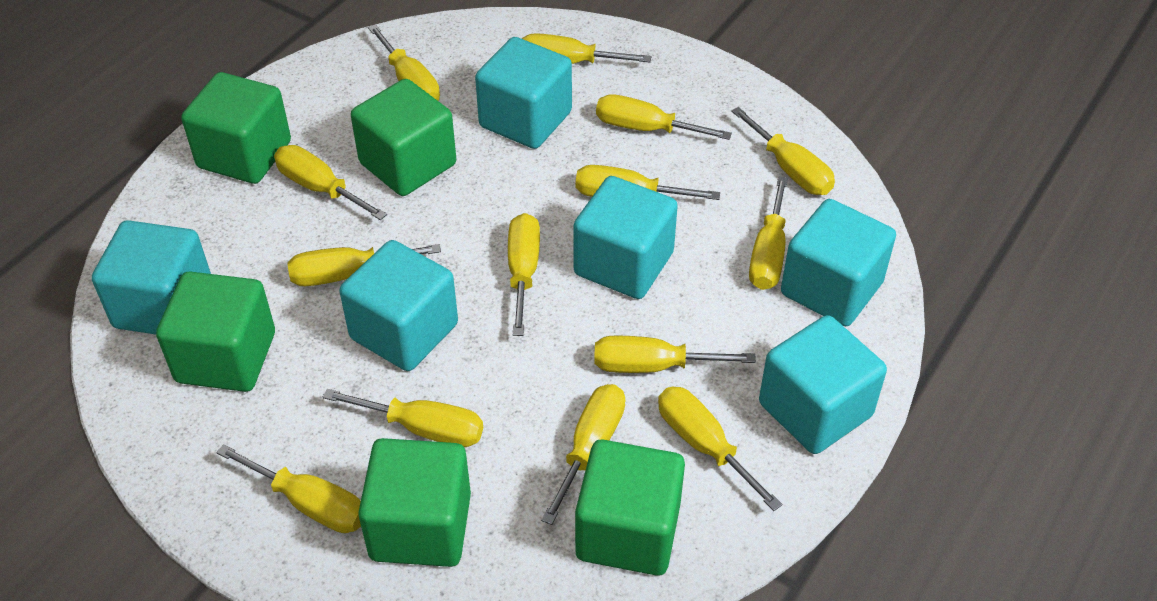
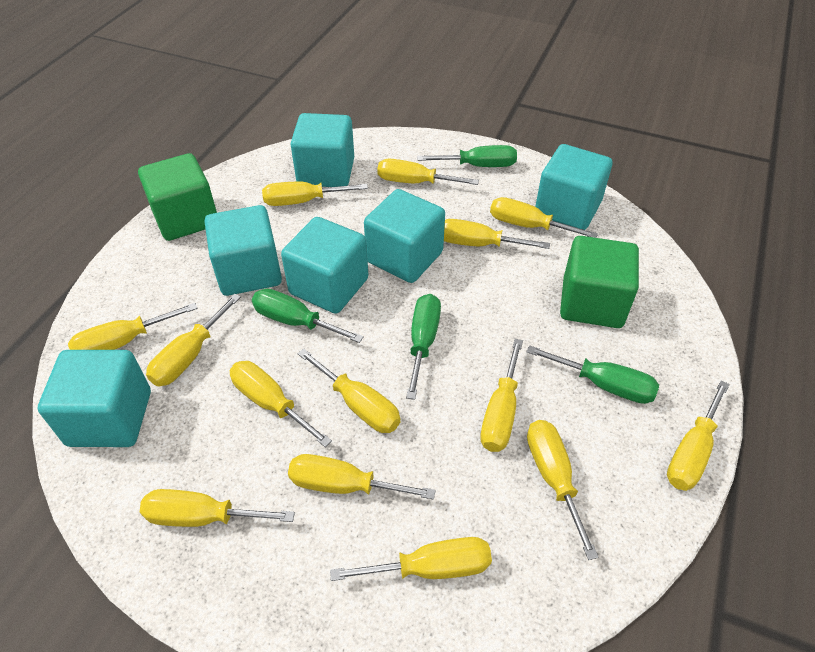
green cube: 5 -> 2
green screwdriver: 0 -> 4

